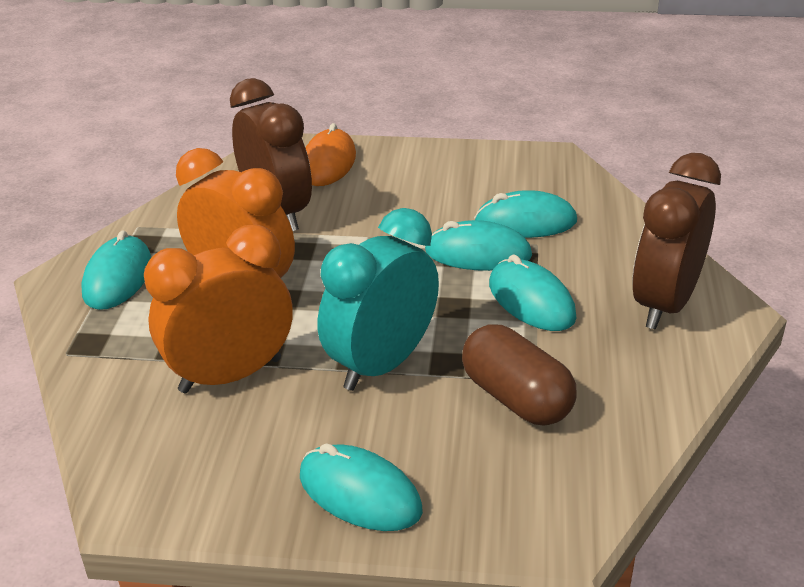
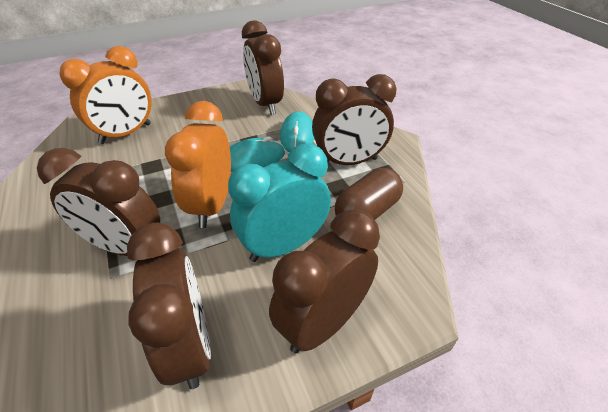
brown clock: 2 -> 5
orange mouse: 1 -> 0
turquoise mouse: 5 -> 2

